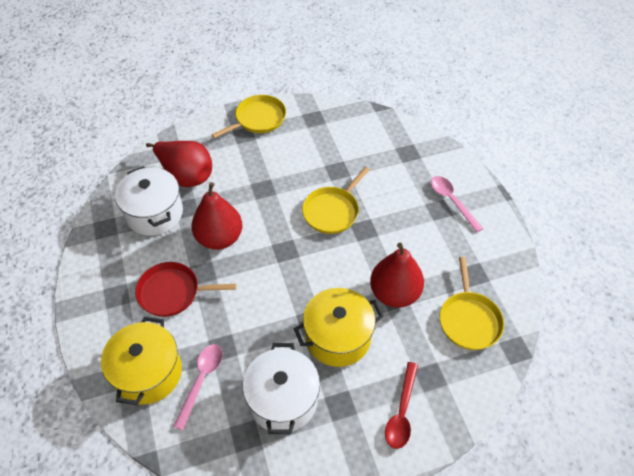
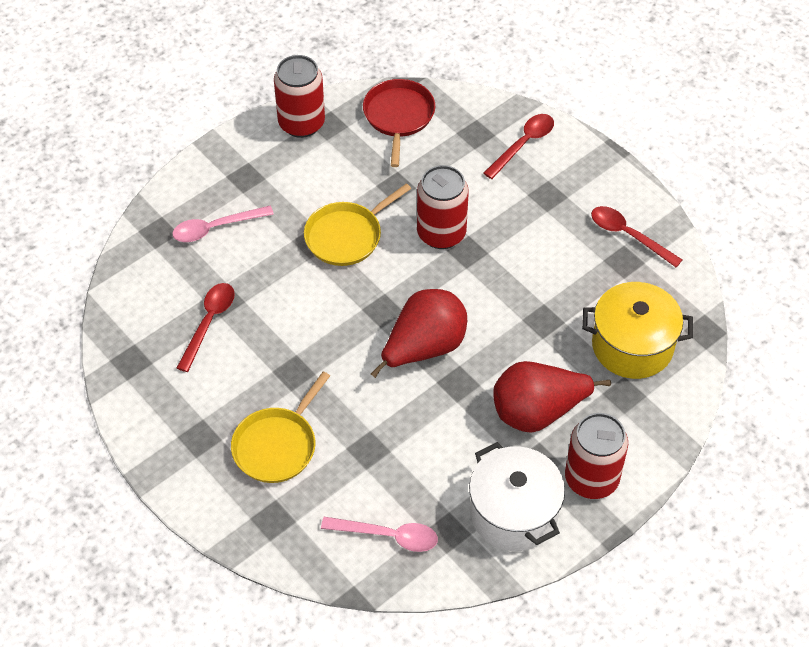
red can: 0 -> 3
red pear: 3 -> 2
red spoon: 1 -> 3
white pot: 2 -> 1
yellow pan: 3 -> 2
yellow pot: 2 -> 1

